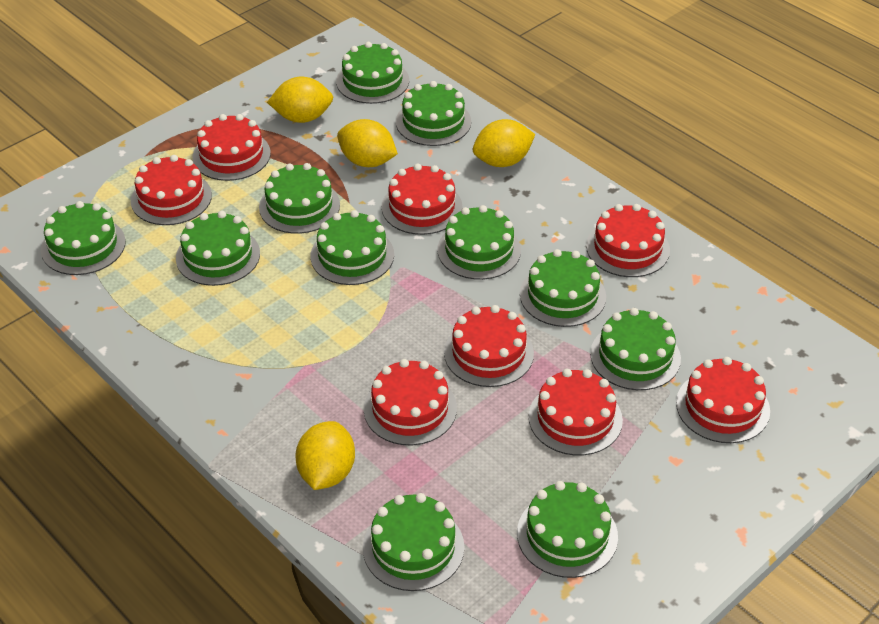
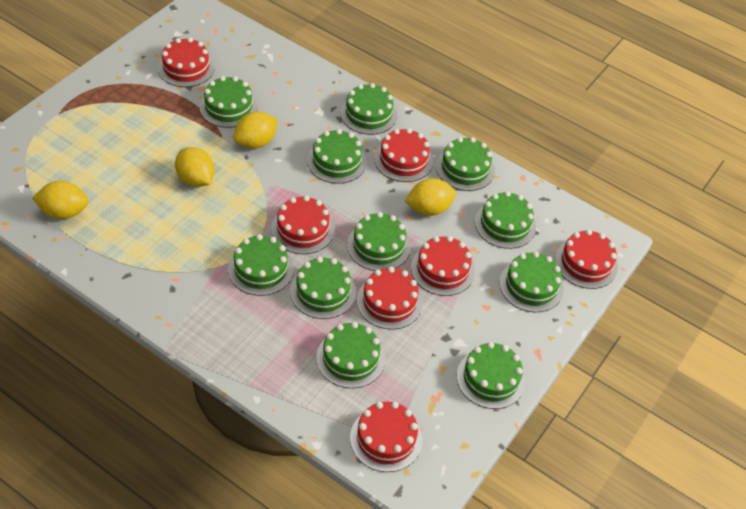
red cake: 8 -> 7

